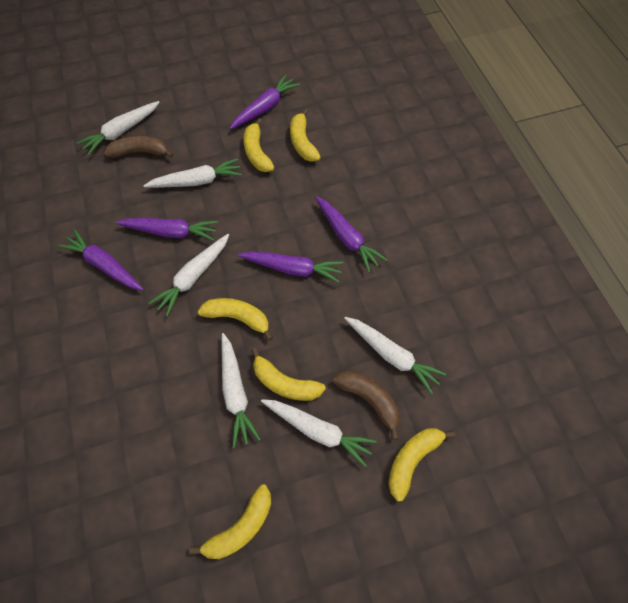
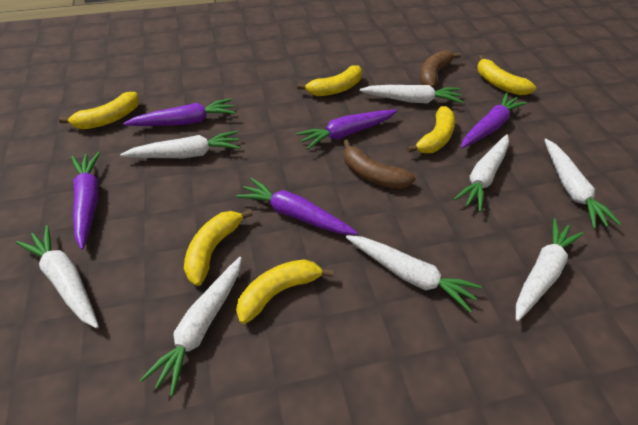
white carrot: 6 -> 8

